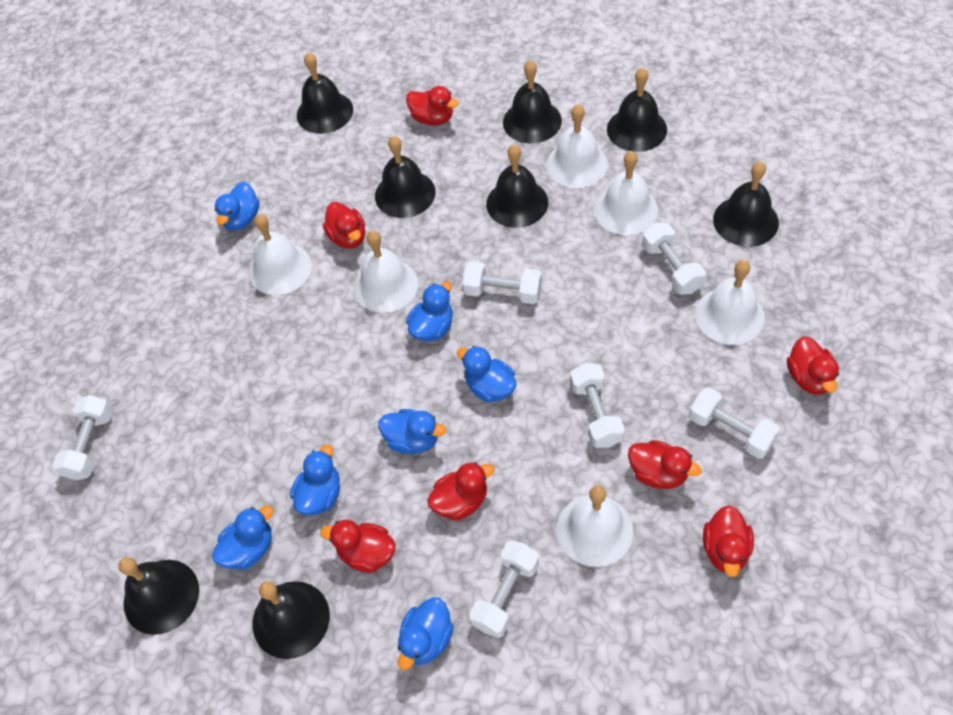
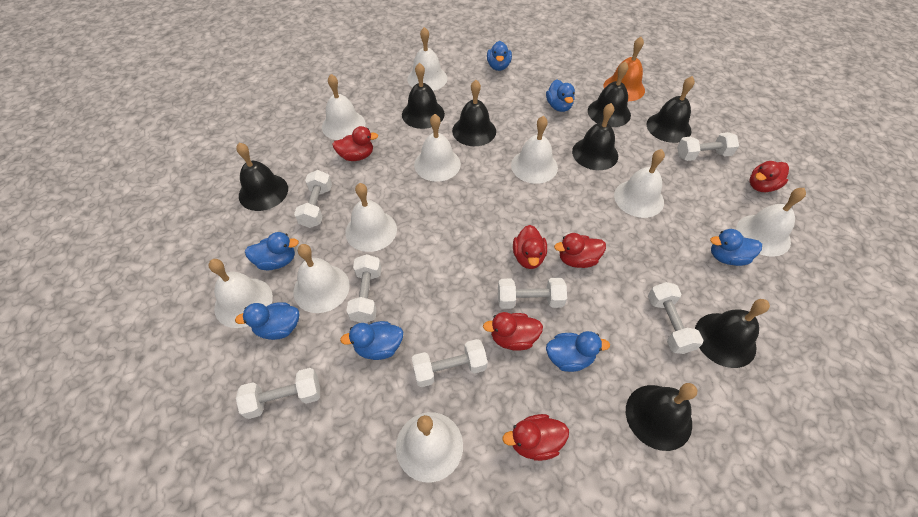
orange bell: 0 -> 1
red duck: 7 -> 6
white bell: 6 -> 10
white dumbbell: 6 -> 7

